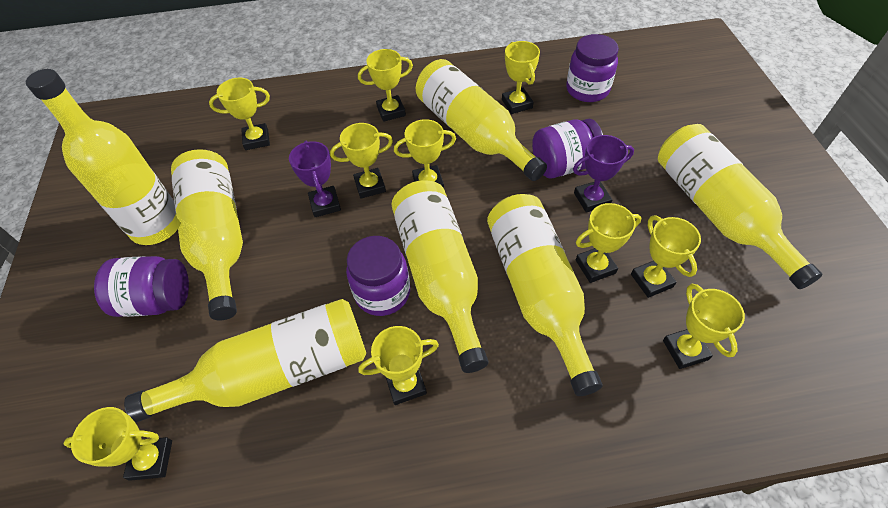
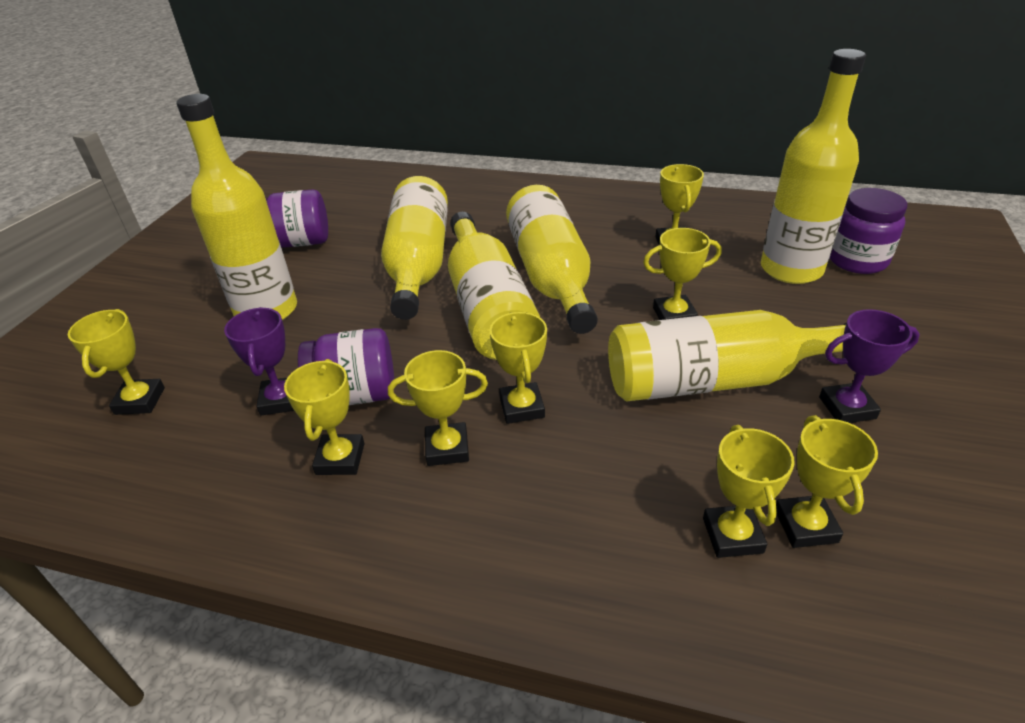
purple jar: 4 -> 3
yellow bottle: 7 -> 6
yellow trophy: 10 -> 8

